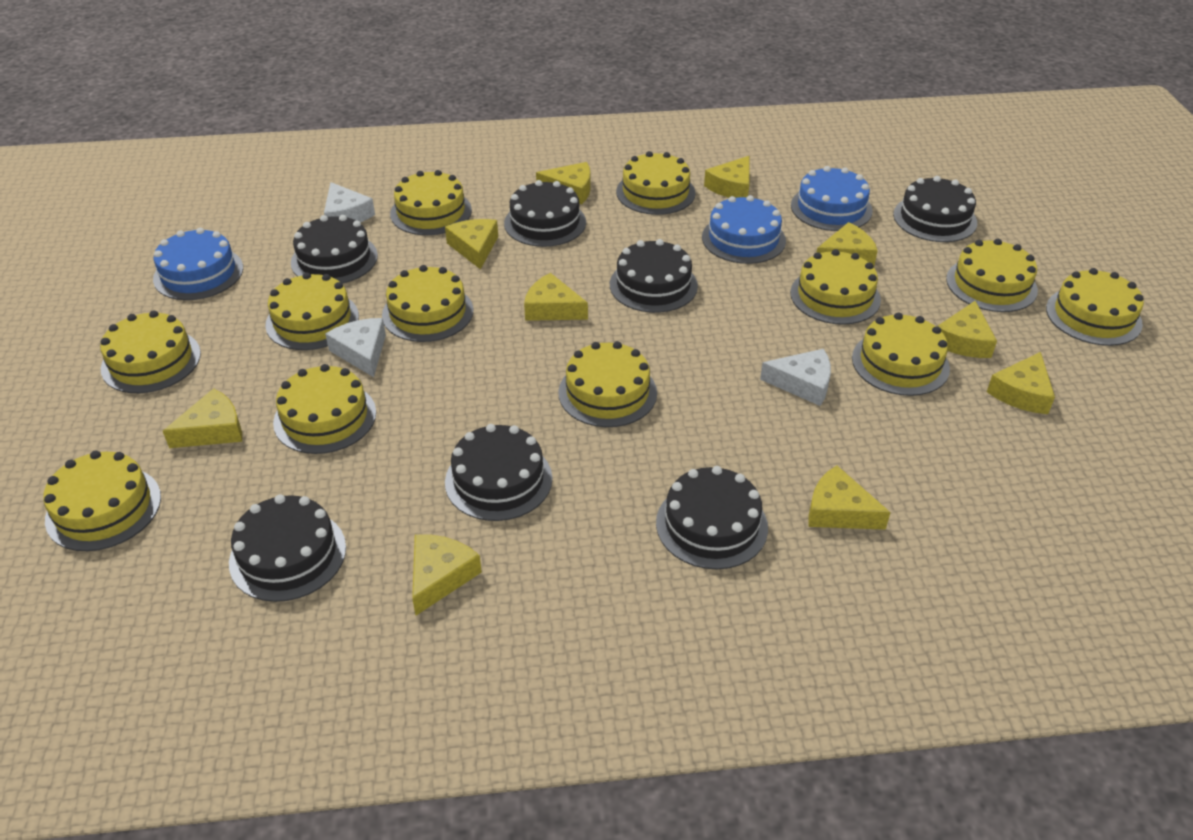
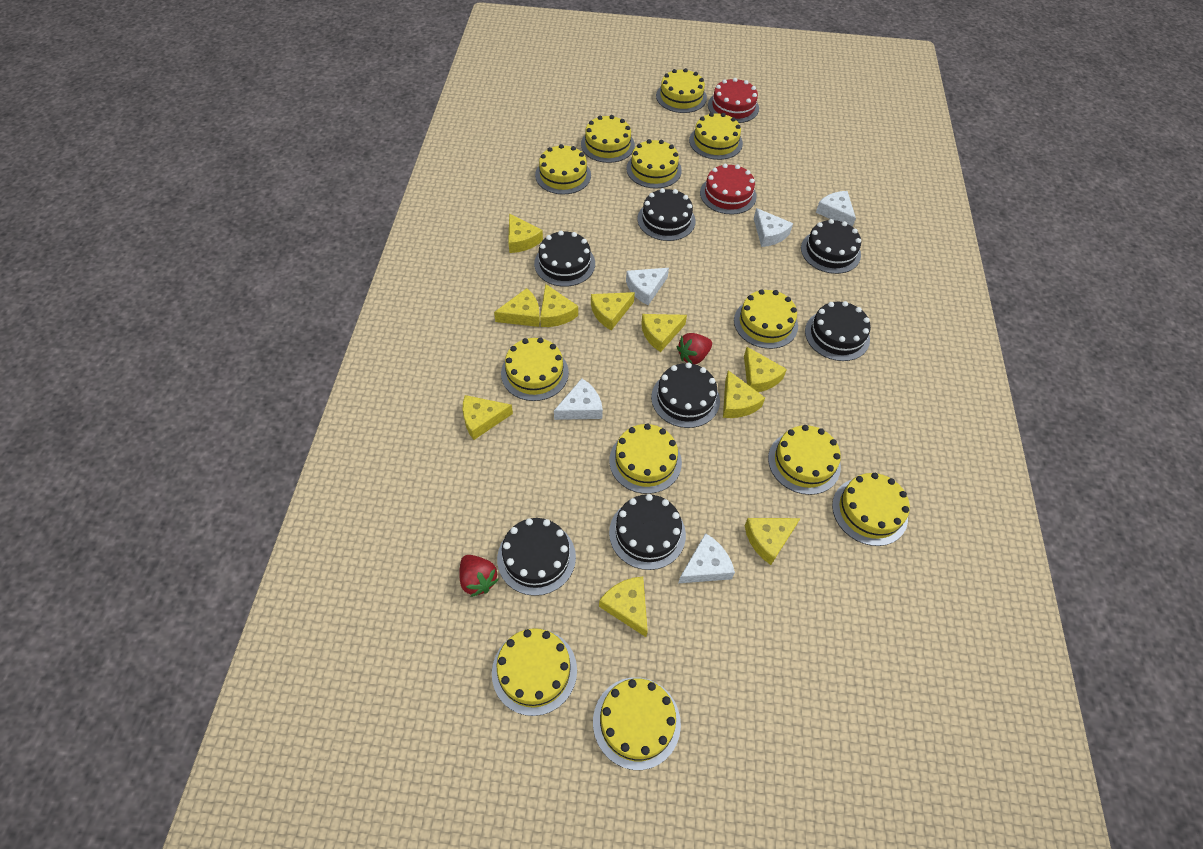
blue cake: 3 -> 0
red cake: 0 -> 2
red strawberry: 0 -> 2
white cheese: 3 -> 5

